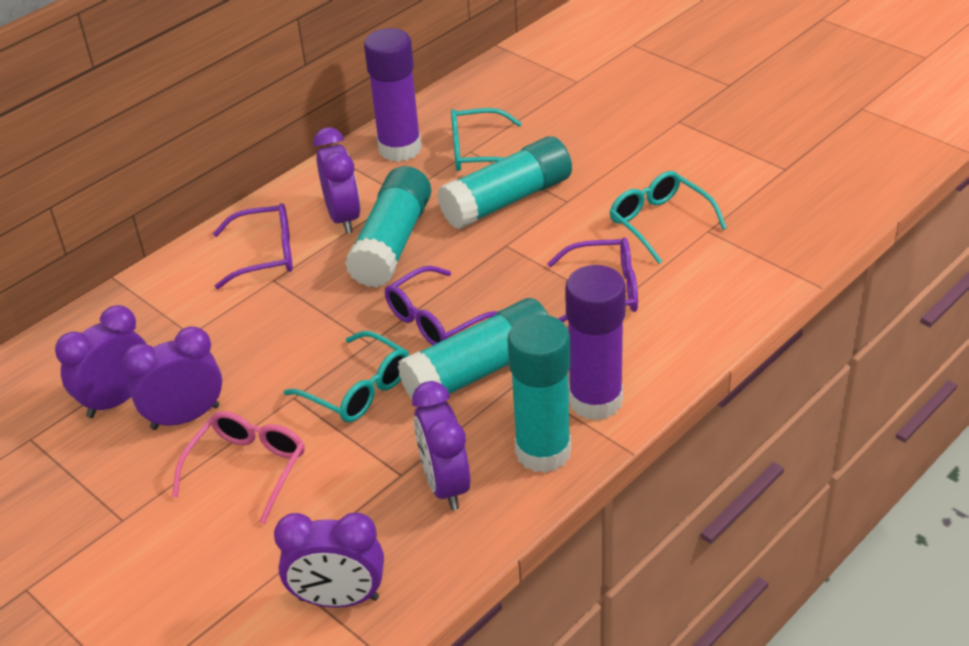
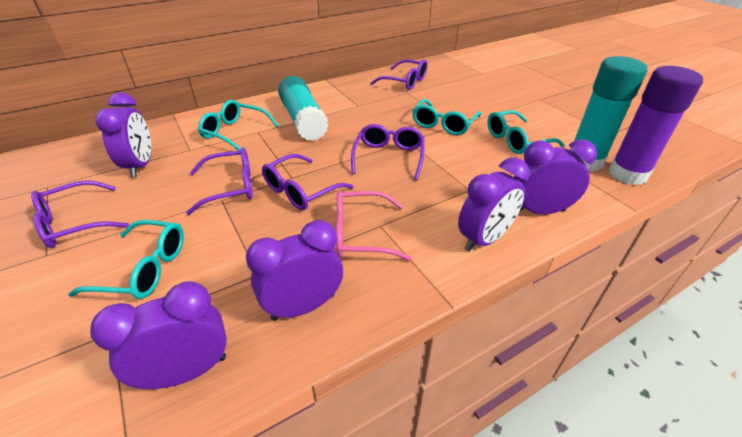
purple glasses: 3 -> 5
purple glue stick: 2 -> 1
turquoise glasses: 3 -> 4
turquoise glue stick: 4 -> 2

